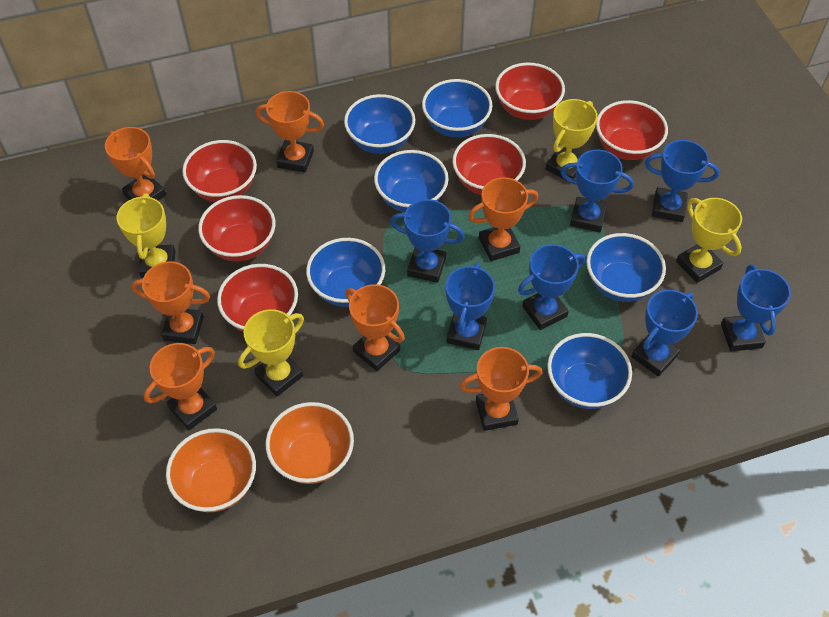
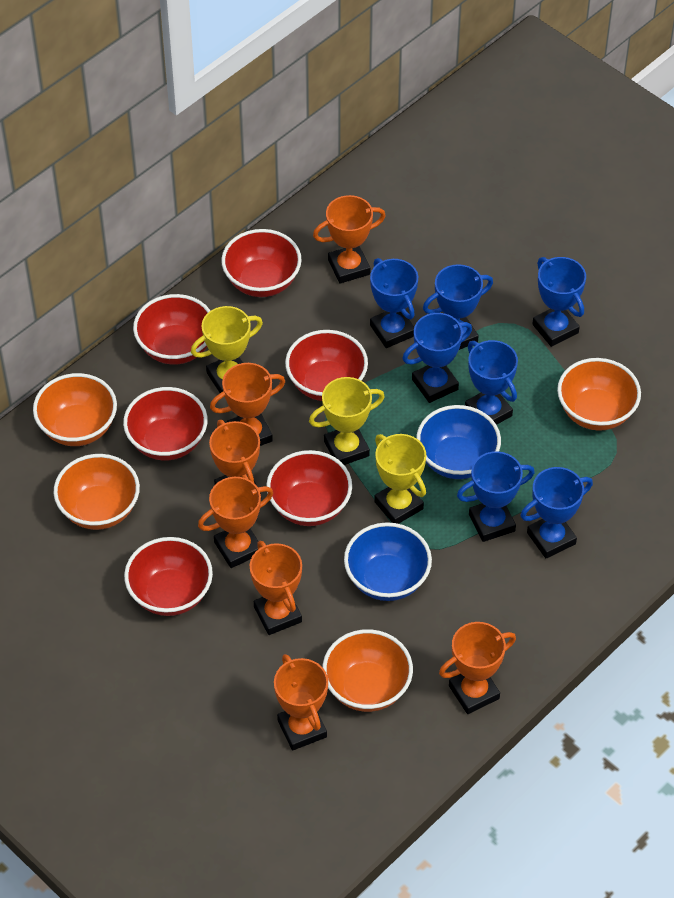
blue bowl: 6 -> 2
orange bowl: 2 -> 4
yellow trophy: 4 -> 3

